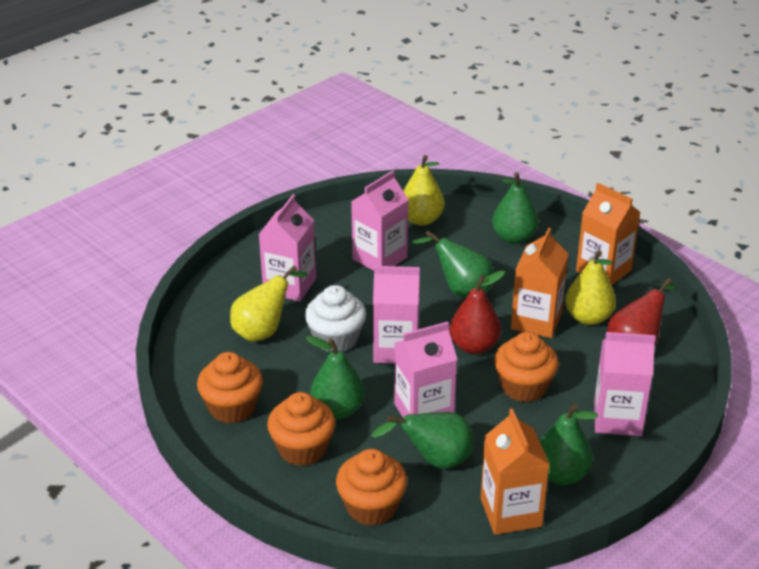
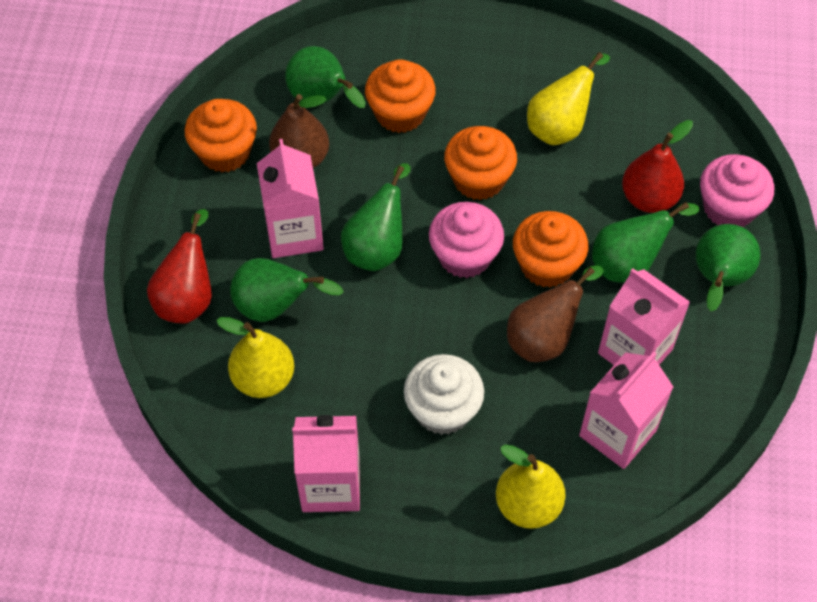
brown pear: 0 -> 2
orange carton: 3 -> 0
pink carton: 5 -> 4
pink cupcake: 0 -> 2

